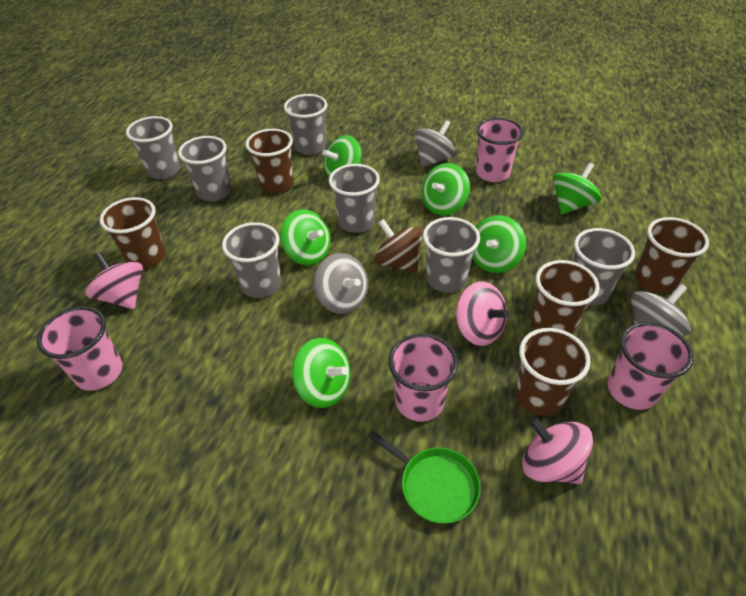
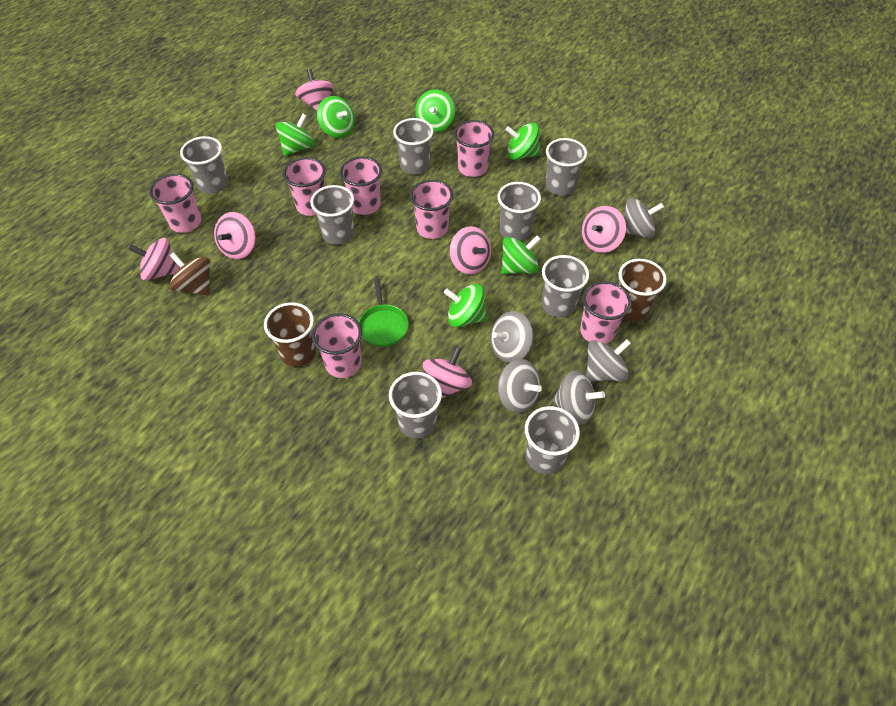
brown cup: 5 -> 2
grey cup: 7 -> 8
grey spinning top: 3 -> 5
pink cup: 4 -> 7
pink spinning top: 3 -> 6

